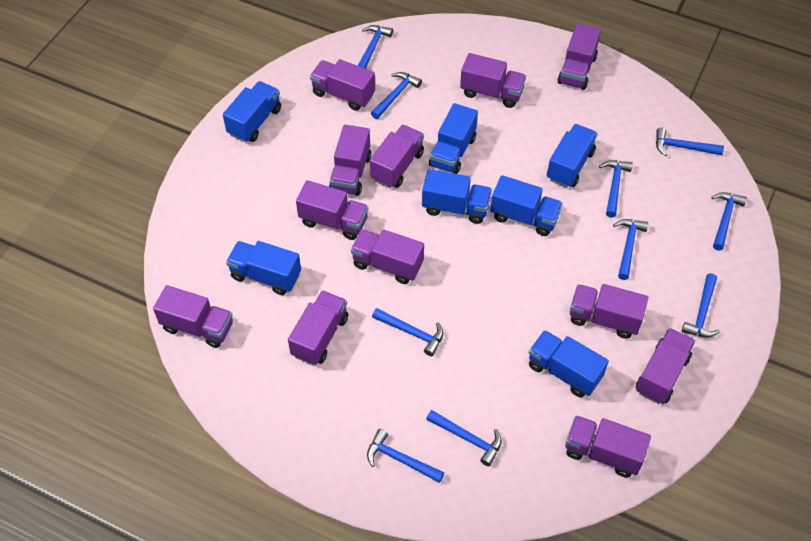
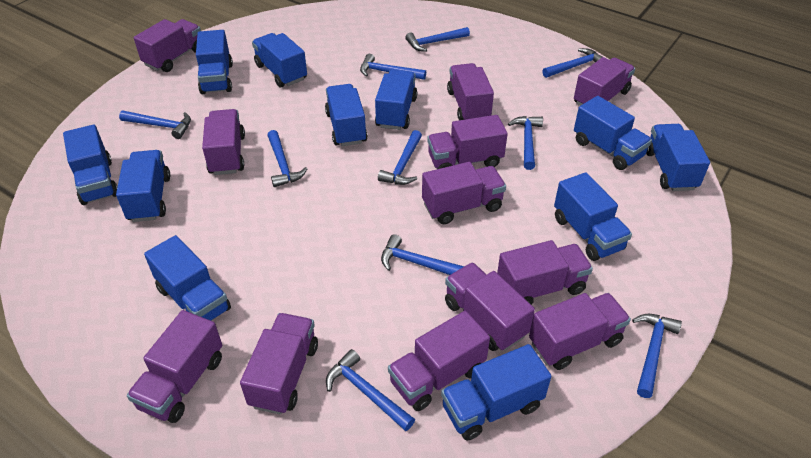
blue truck: 7 -> 11

